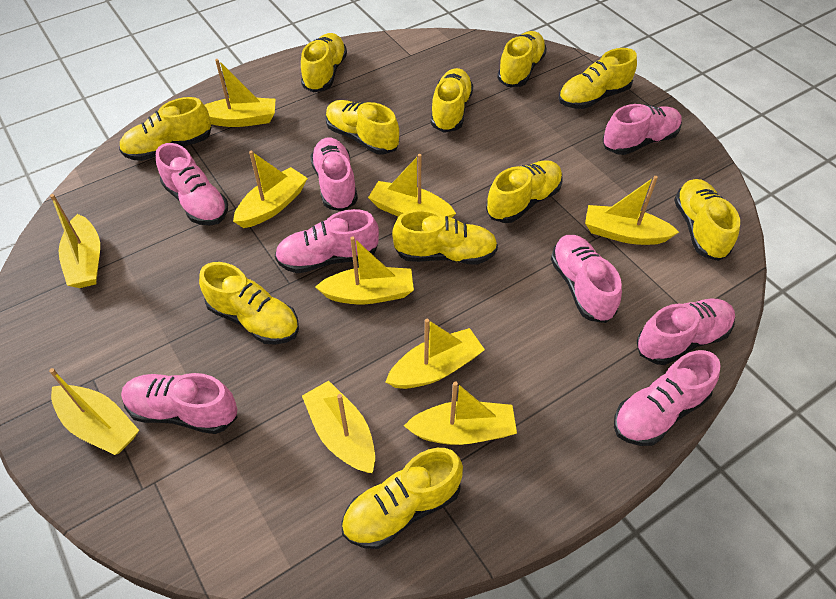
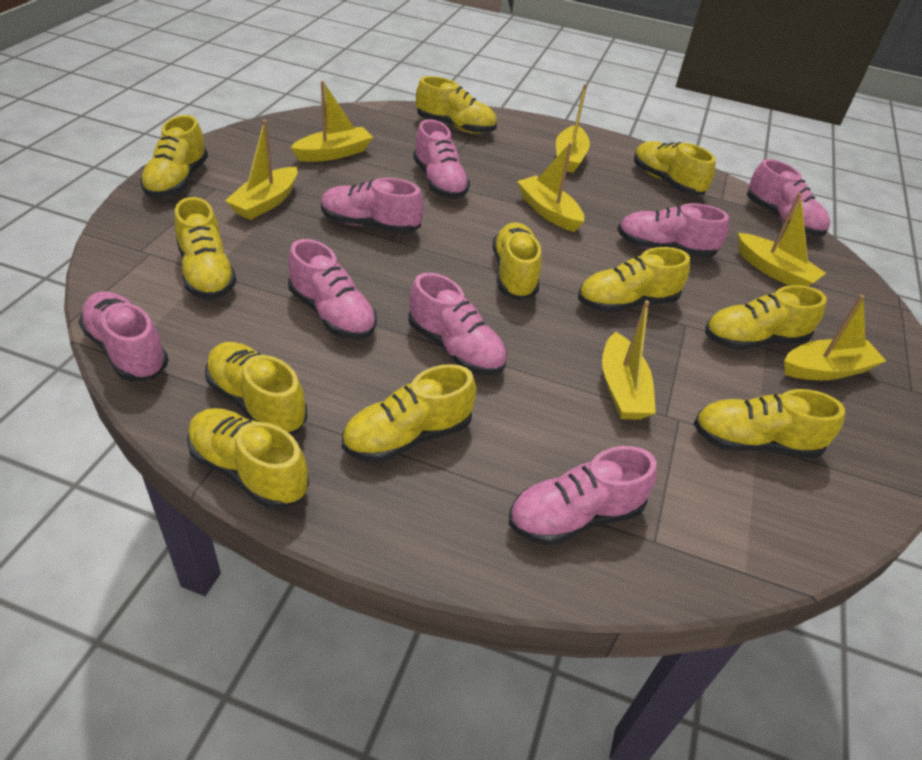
yellow boat: 10 -> 7

